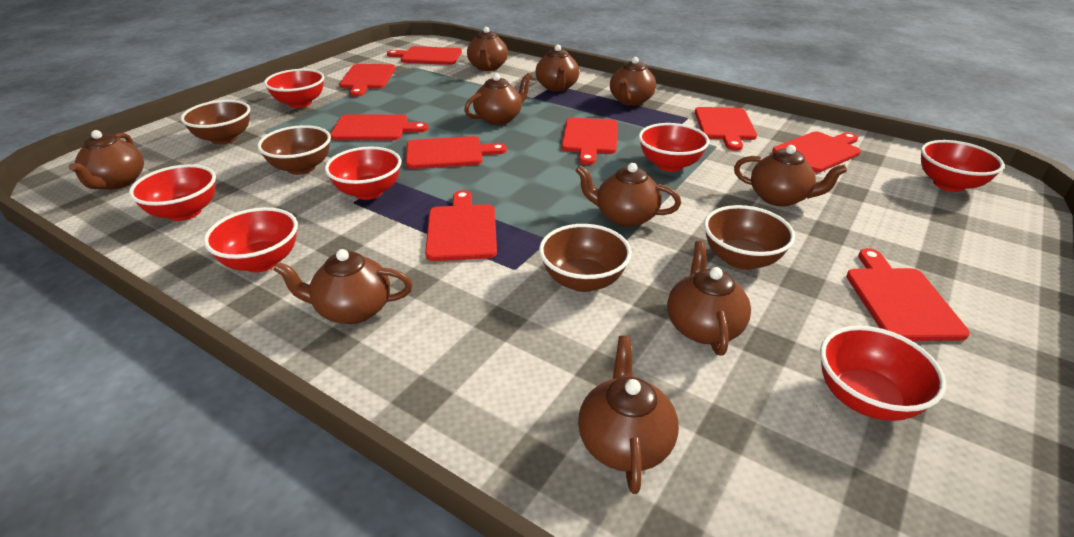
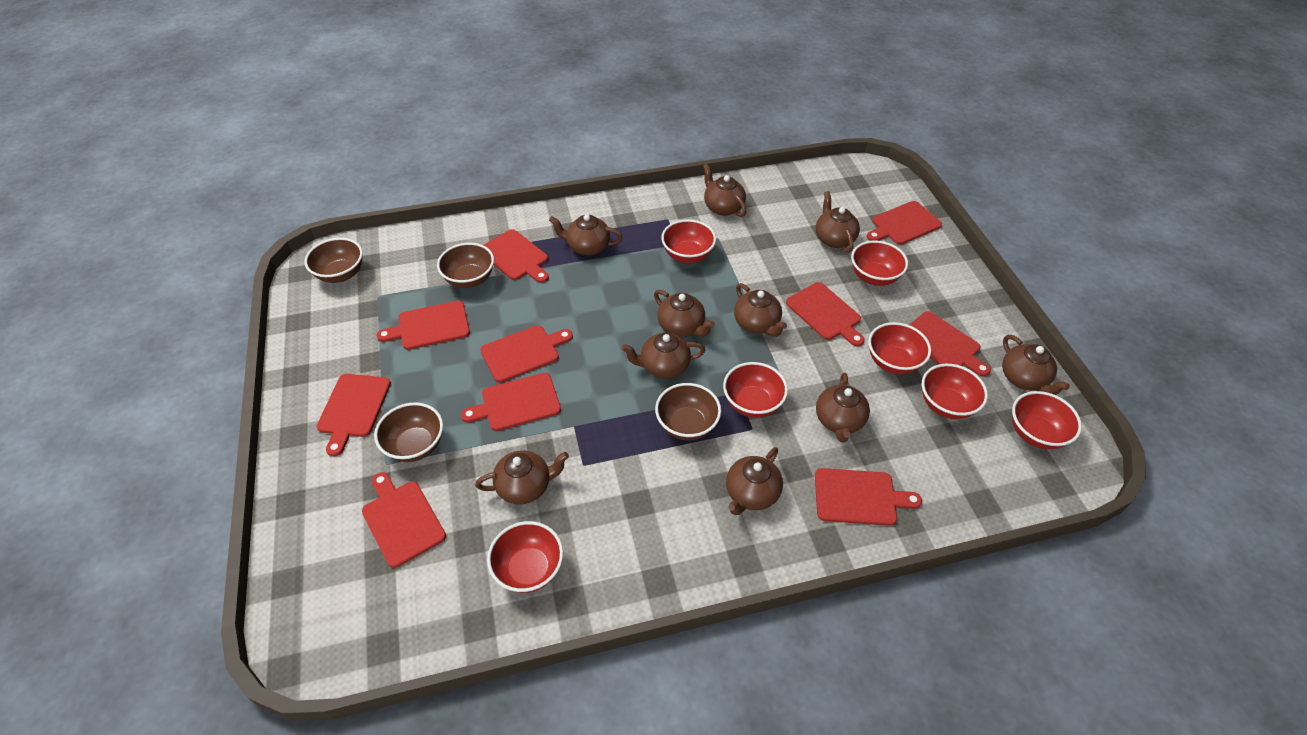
red cutting board: 9 -> 10

